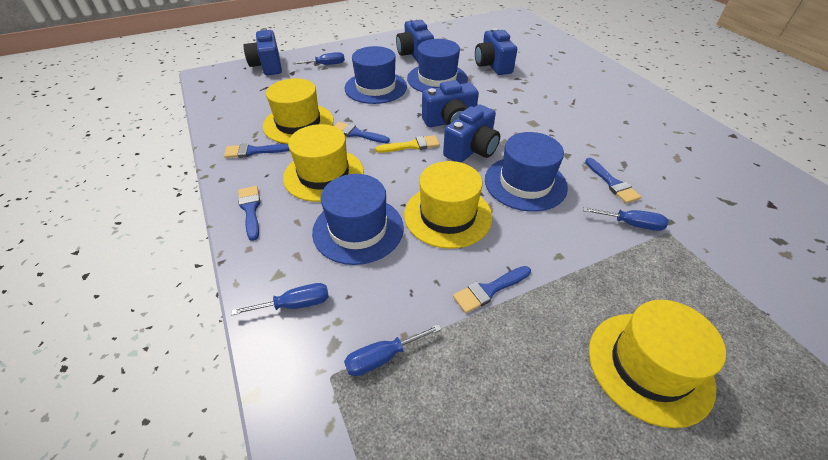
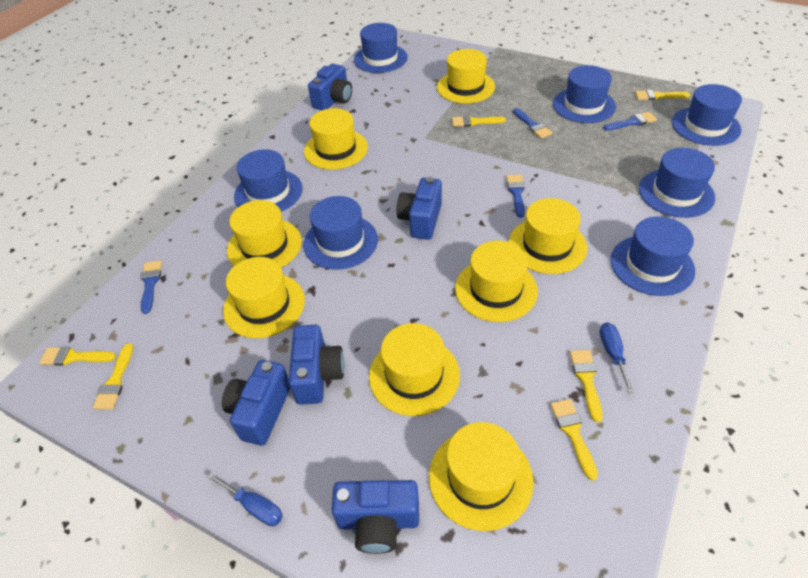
blue brush: 5 -> 4
blue hat: 4 -> 7
blue screwdriver: 4 -> 2
yellow brush: 1 -> 6
yellow hat: 4 -> 8

